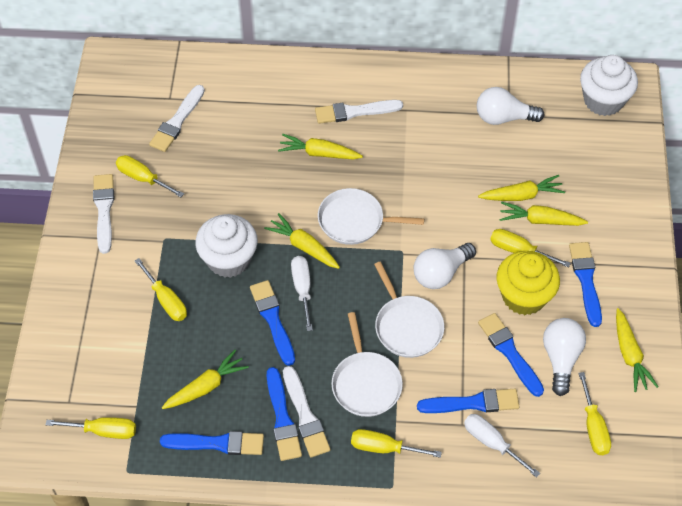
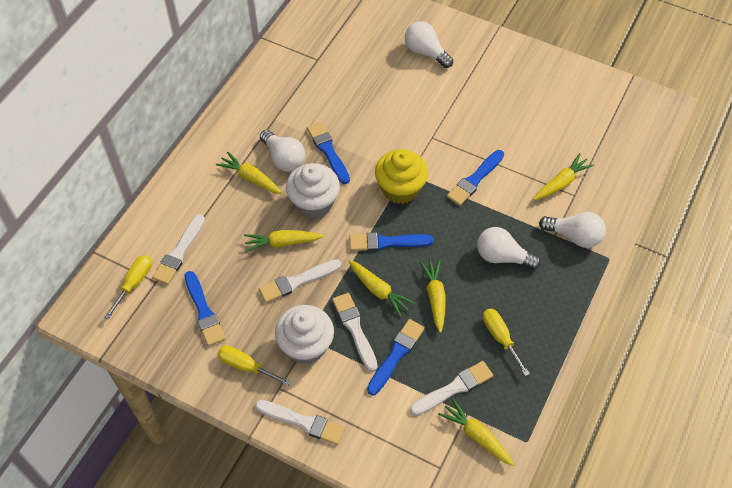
blue brush: 6 -> 5
white brush: 4 -> 5
white light bulb: 3 -> 4
white pan: 3 -> 0
white screwdriver: 2 -> 0
yellow screwdriver: 6 -> 3

